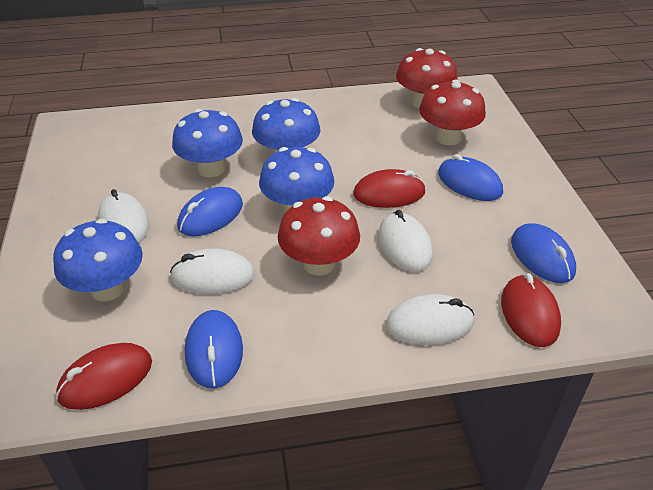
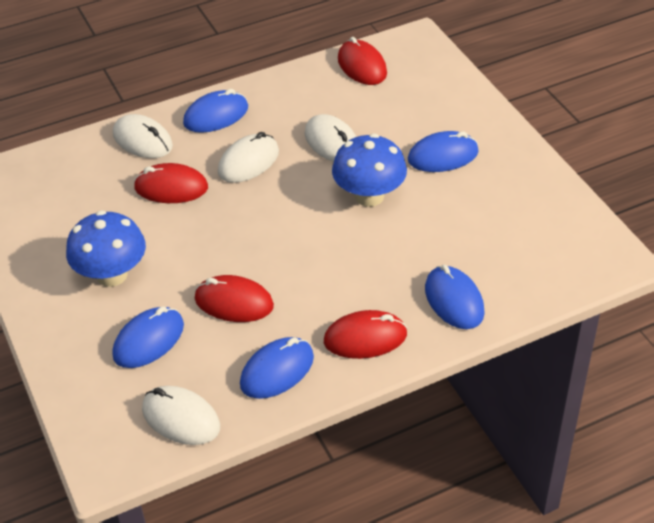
blue mouse: 4 -> 5
blue mushroom: 4 -> 2
red mouse: 3 -> 4
red mushroom: 3 -> 0

